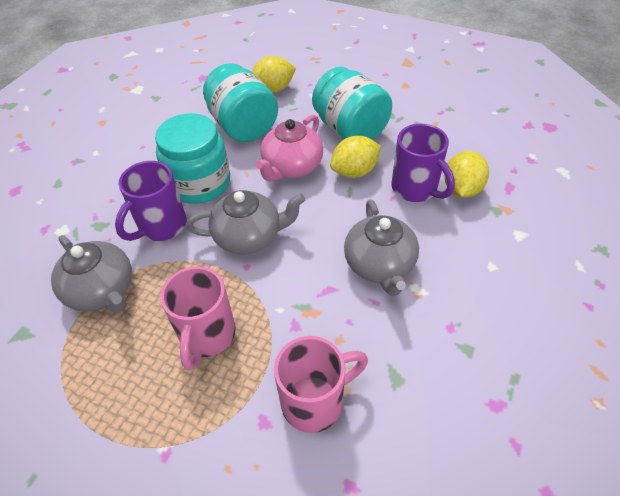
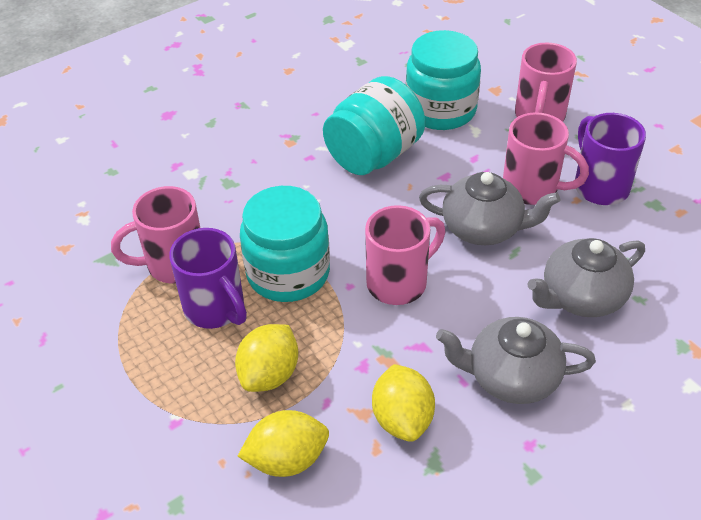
pink mug: 2 -> 4
pink teapot: 1 -> 0

